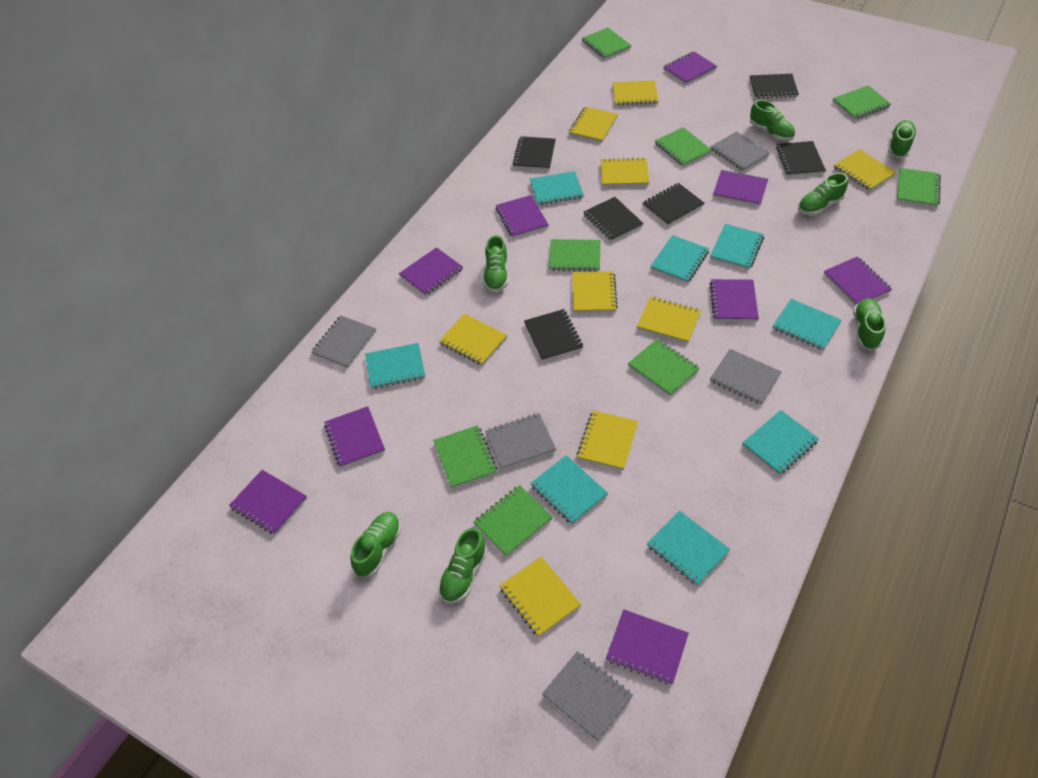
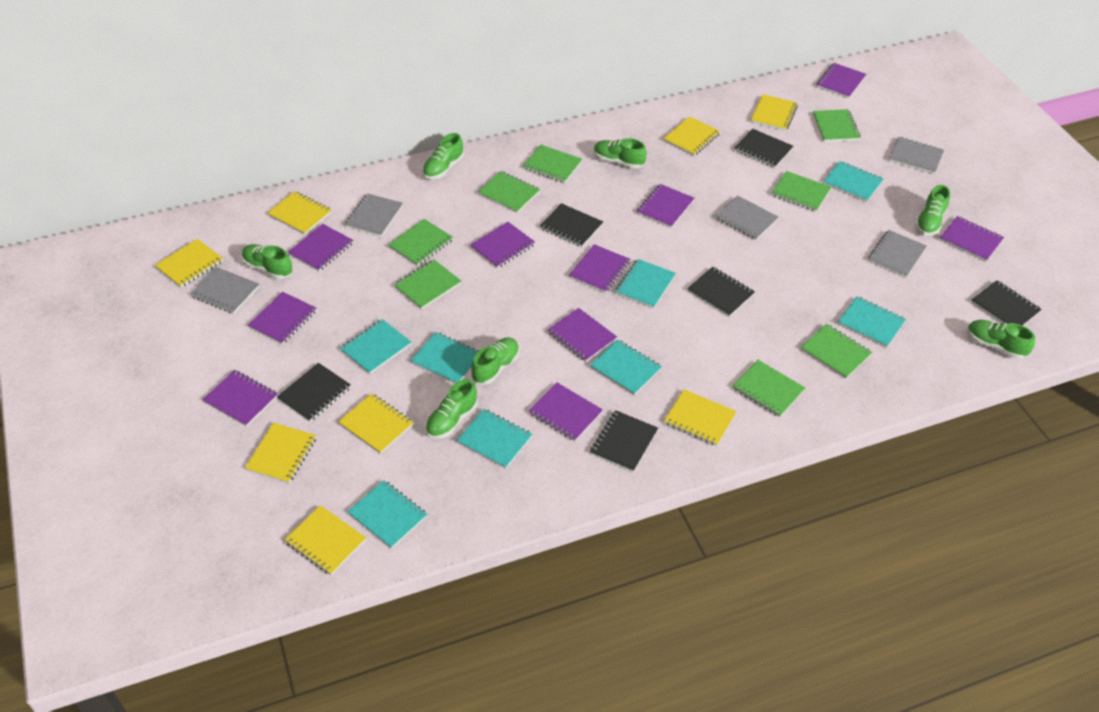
purple notebook: 9 -> 10
yellow notebook: 9 -> 8

